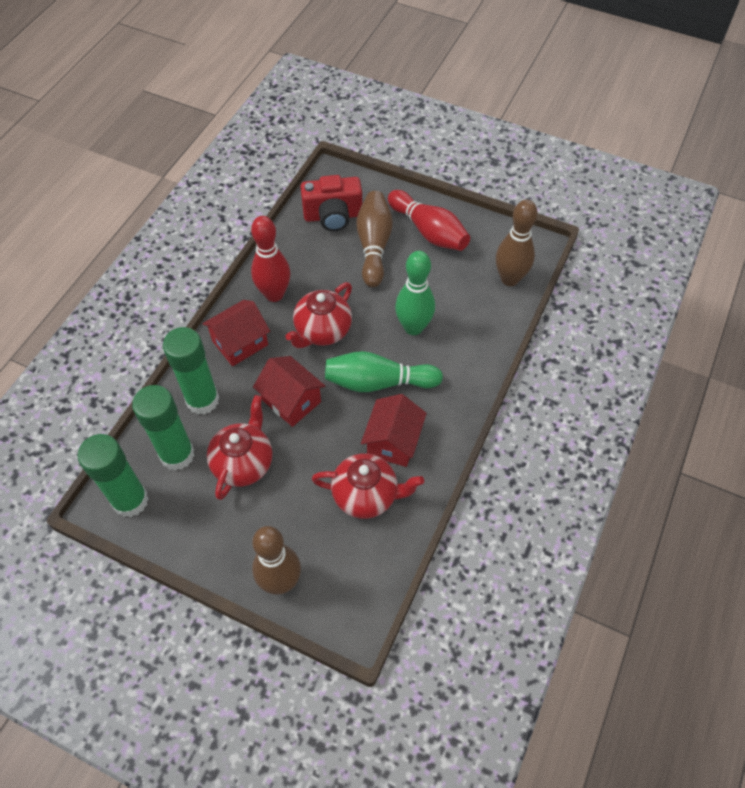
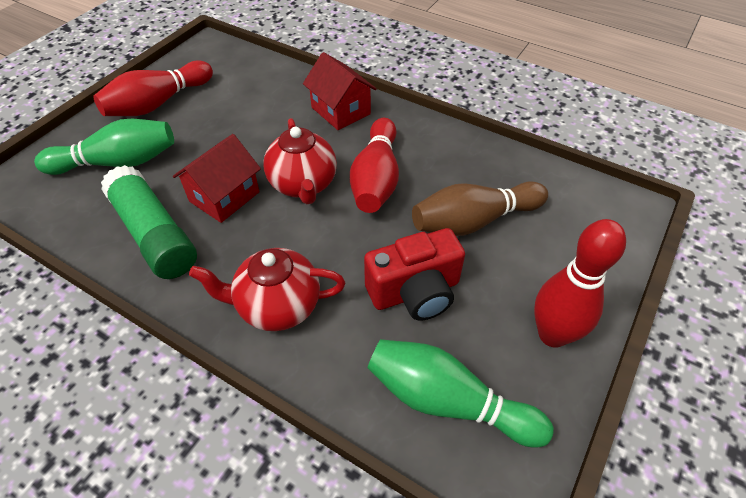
brown bowling pin: 3 -> 1
green glue stick: 3 -> 1
red bowling pin: 2 -> 3
red house: 3 -> 2
red teapot: 3 -> 2

